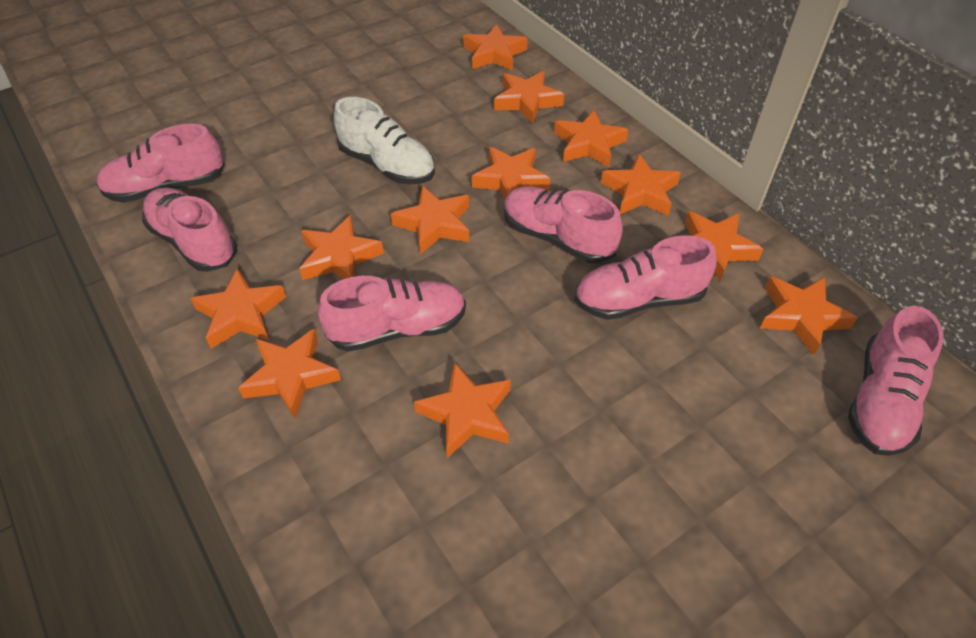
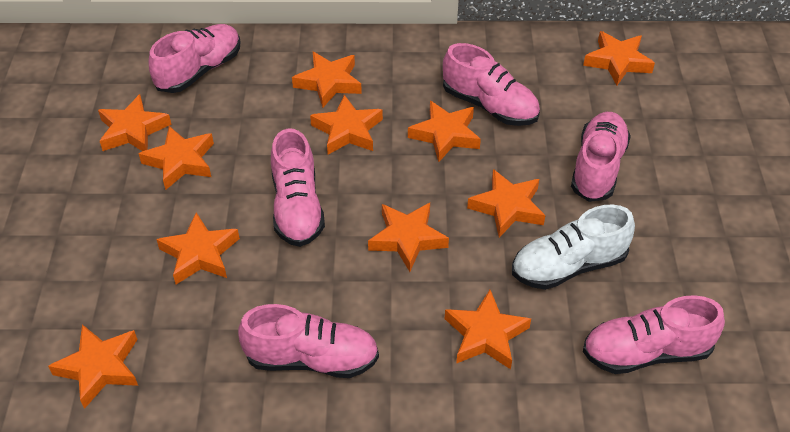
orange star: 12 -> 11

